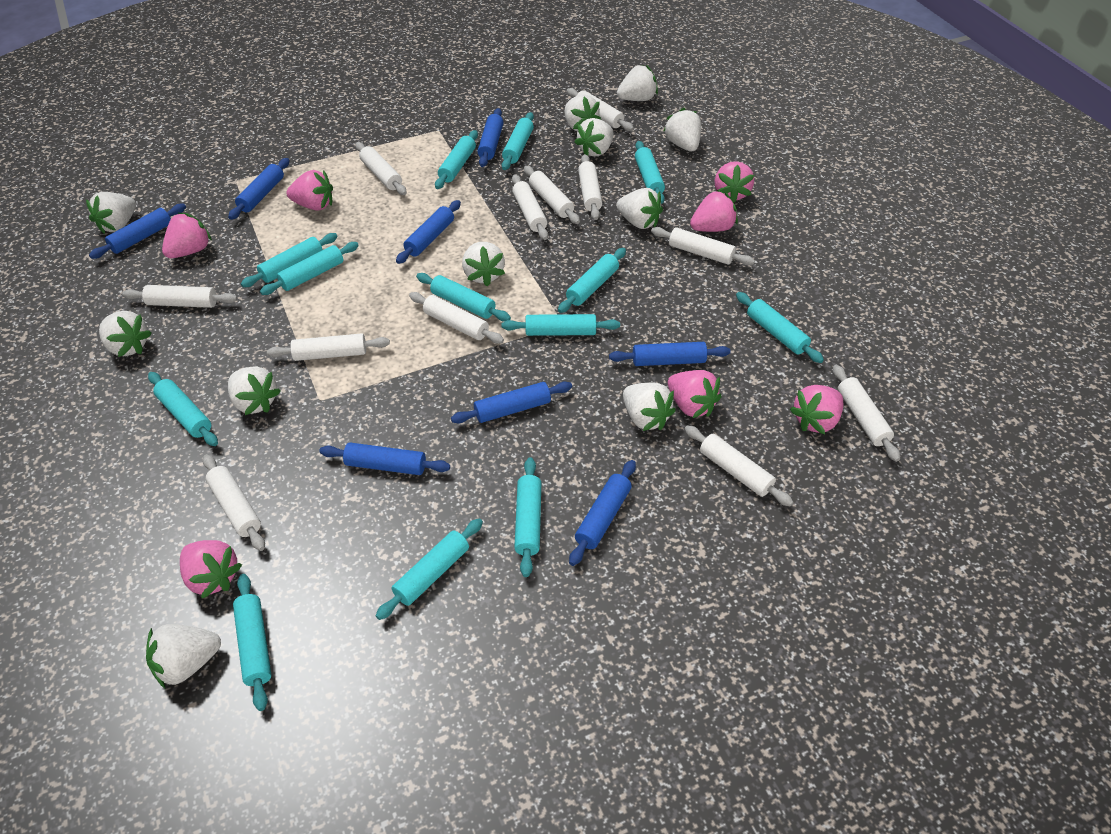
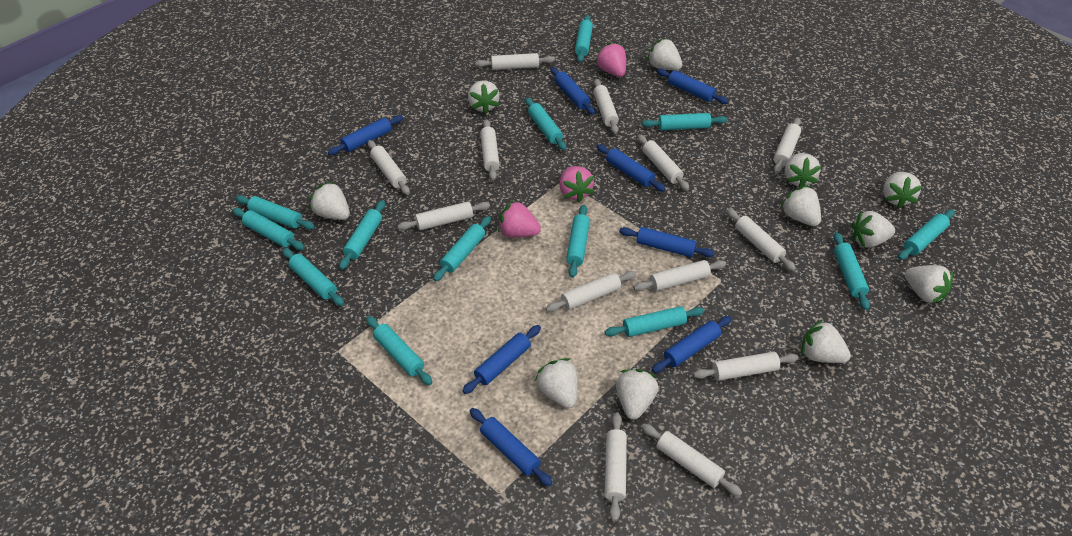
pink strawberry: 7 -> 3
white rolling pin: 12 -> 13

